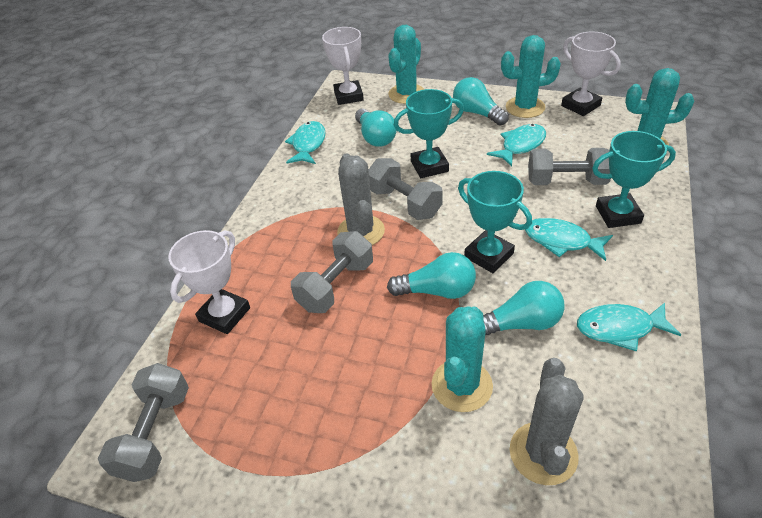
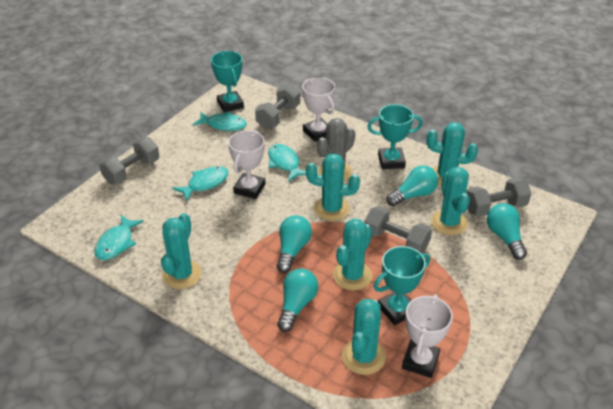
grey cactus: 2 -> 1
turquoise cactus: 4 -> 6

